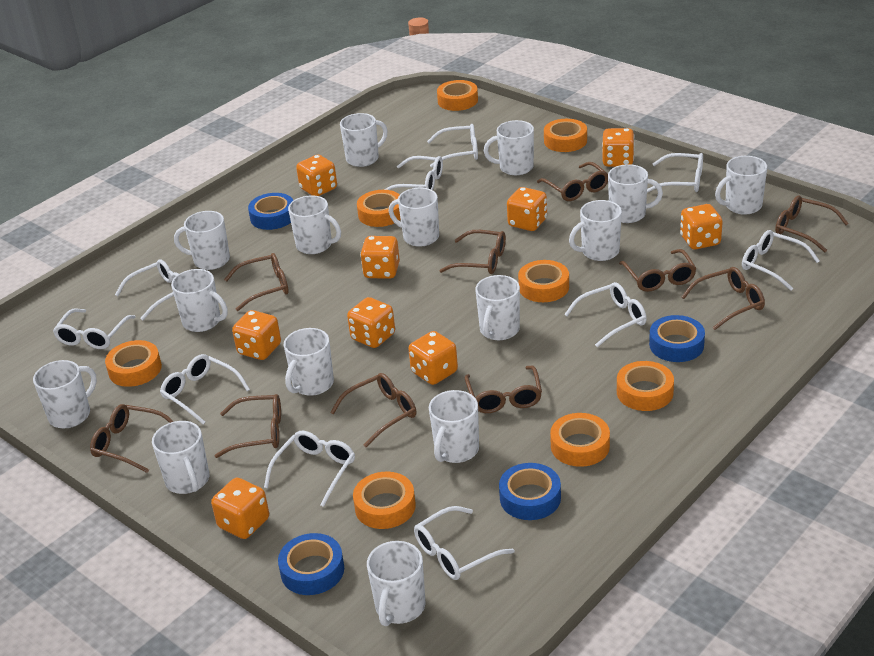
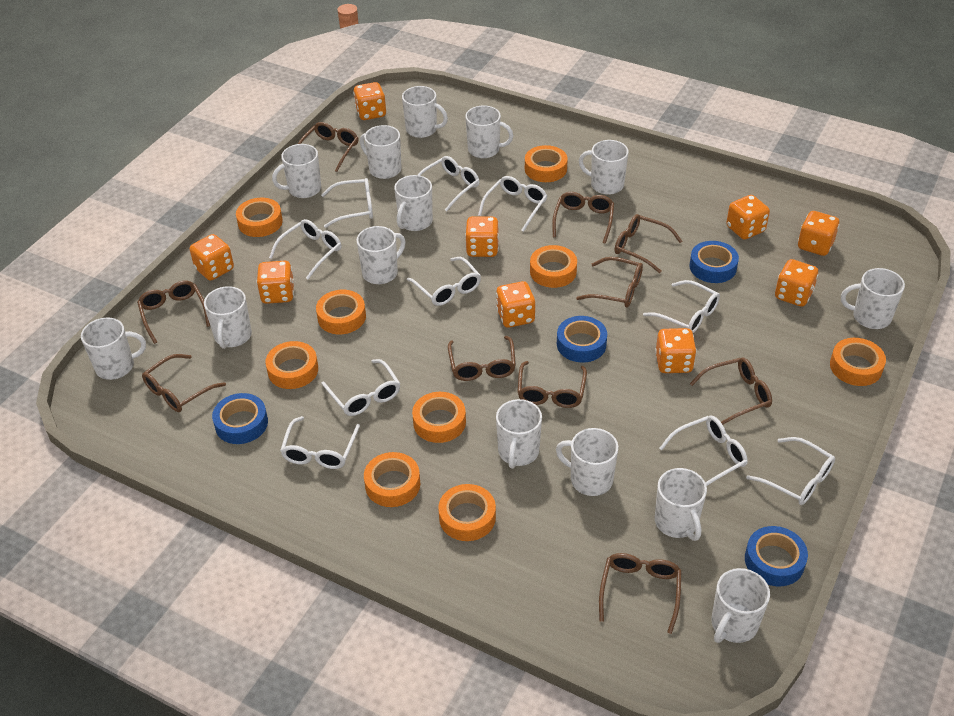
orange tape: 8 -> 9
white mug: 15 -> 14

